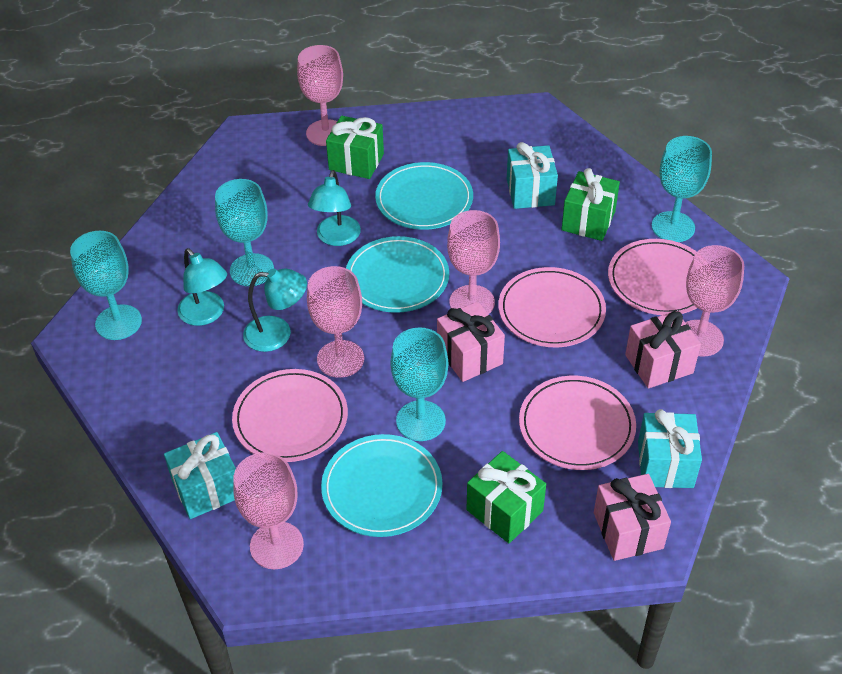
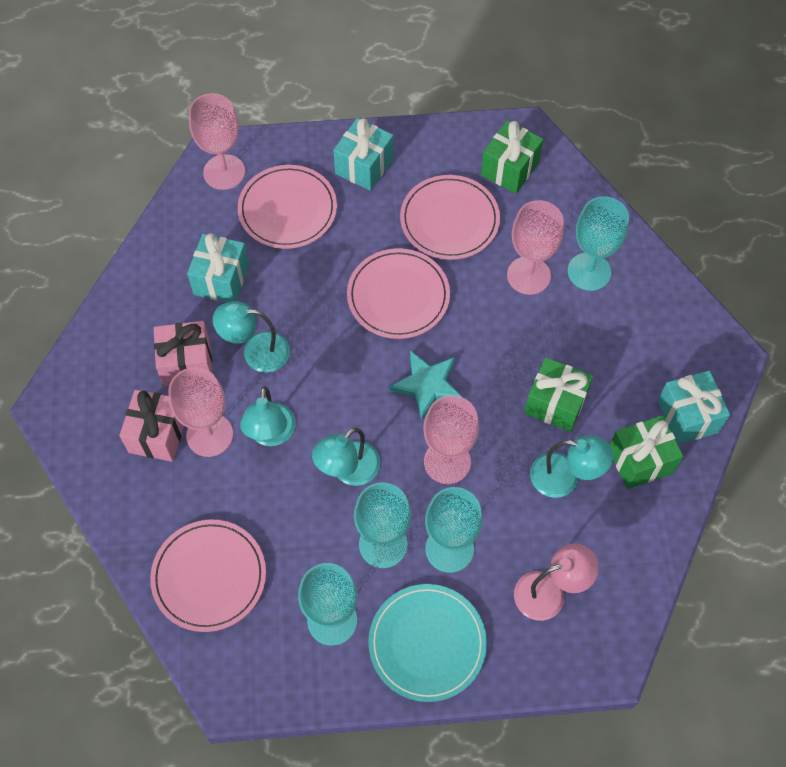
pink gift: 3 -> 2
pink goblet: 5 -> 4
pink lamp: 0 -> 1
turquoise lamp: 3 -> 4
turquoise plate: 3 -> 1
turquoise star: 0 -> 1

